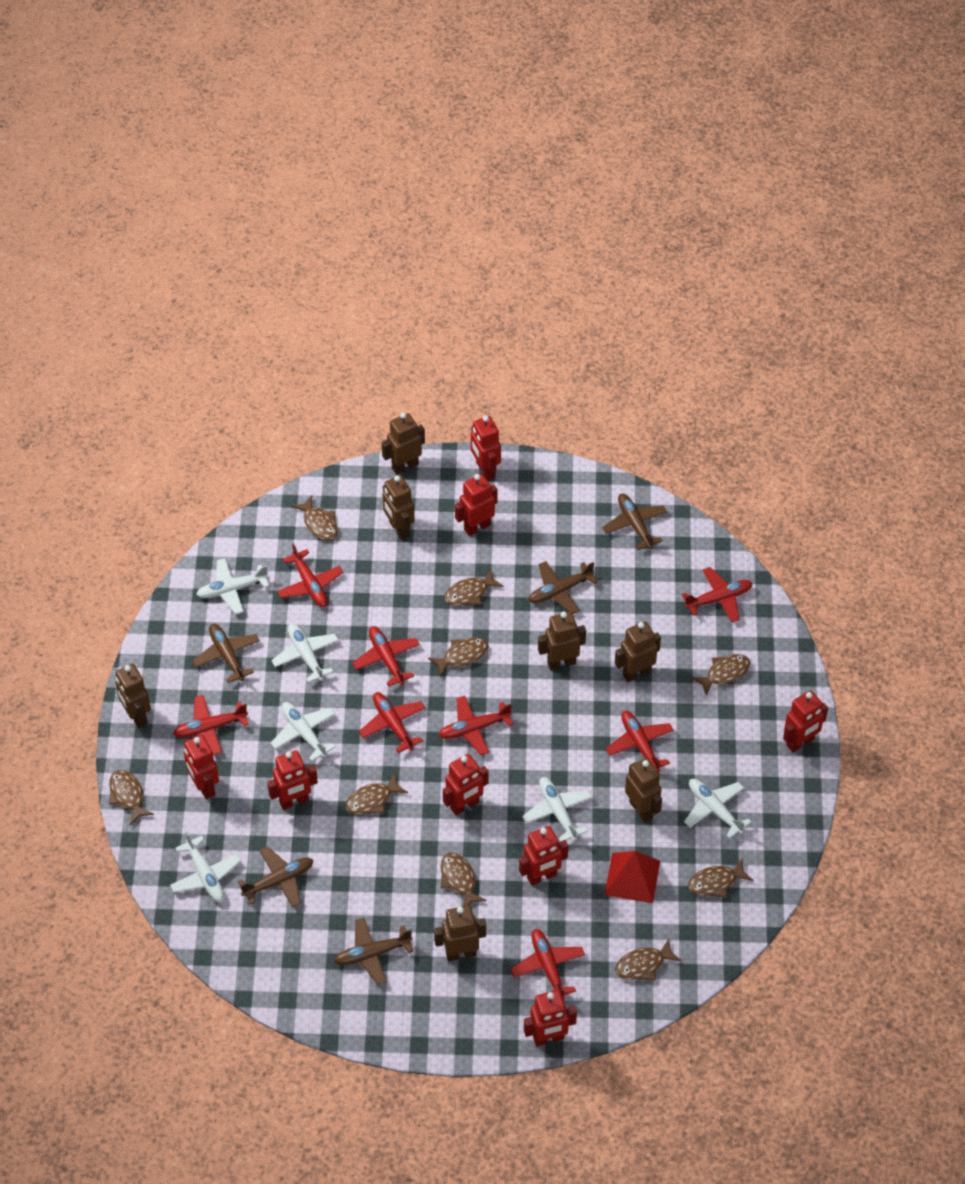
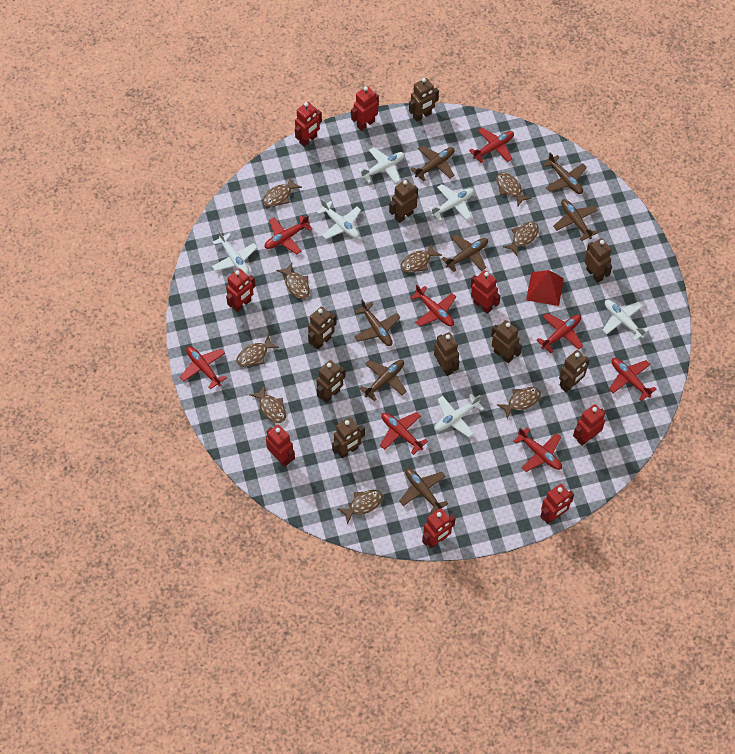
brown plane: 5 -> 7
brown robot: 7 -> 9

